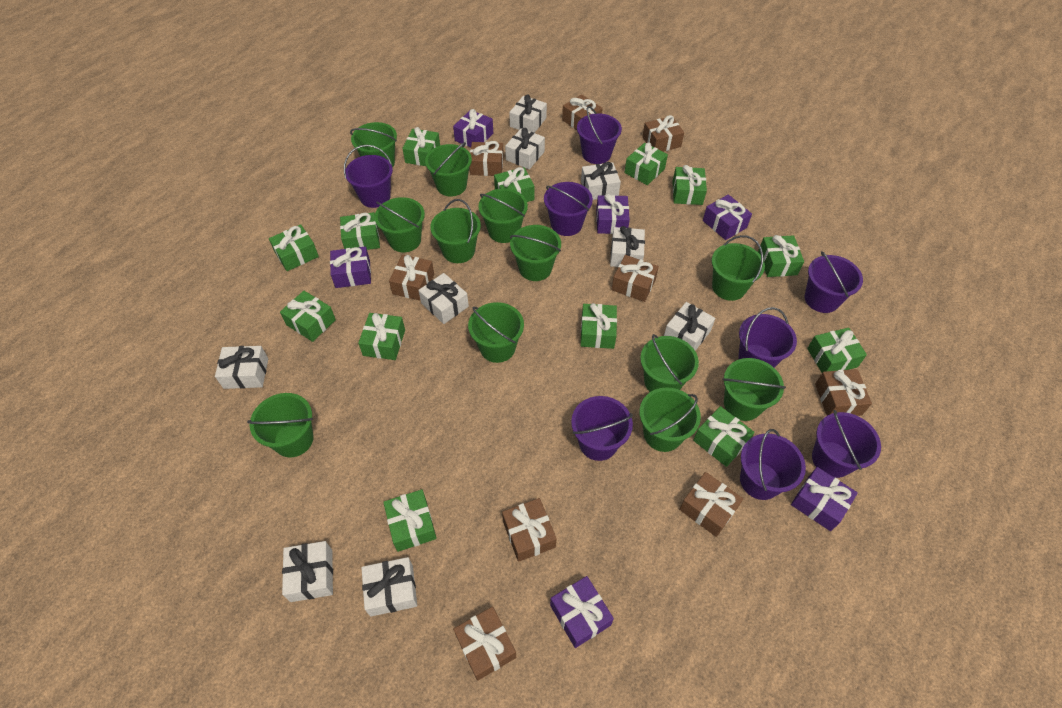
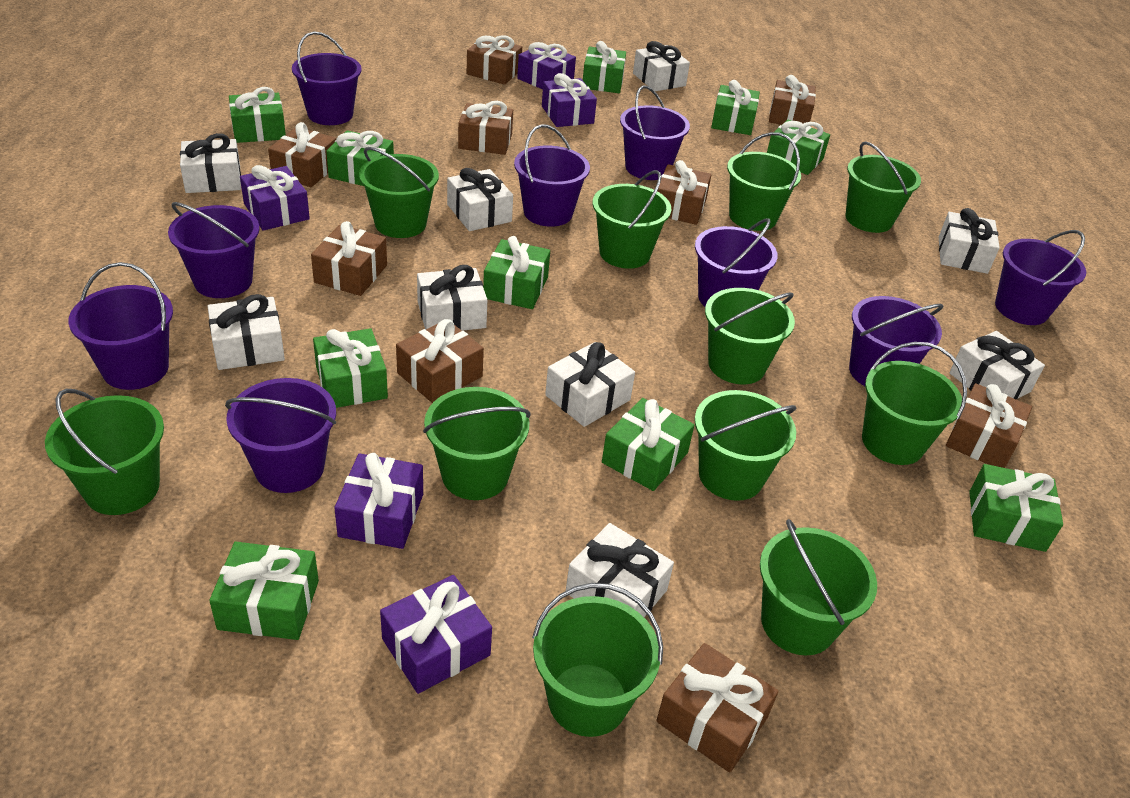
green bucket: 12 -> 11
green gift: 13 -> 10
purple bucket: 8 -> 9
purple gift: 6 -> 5

